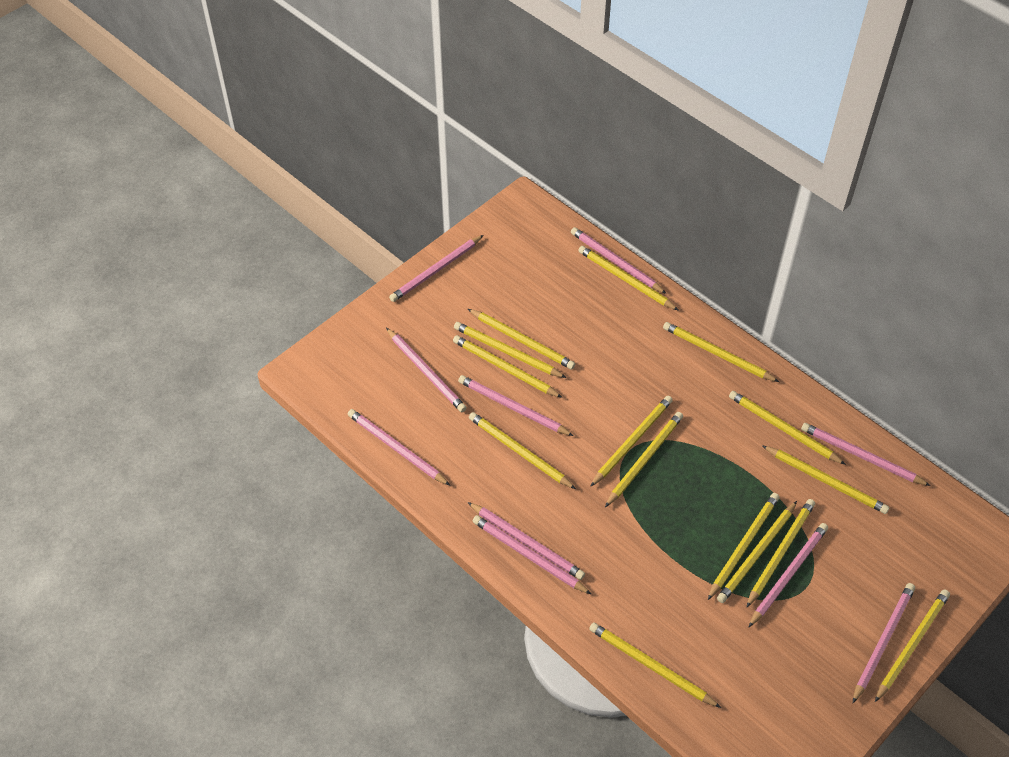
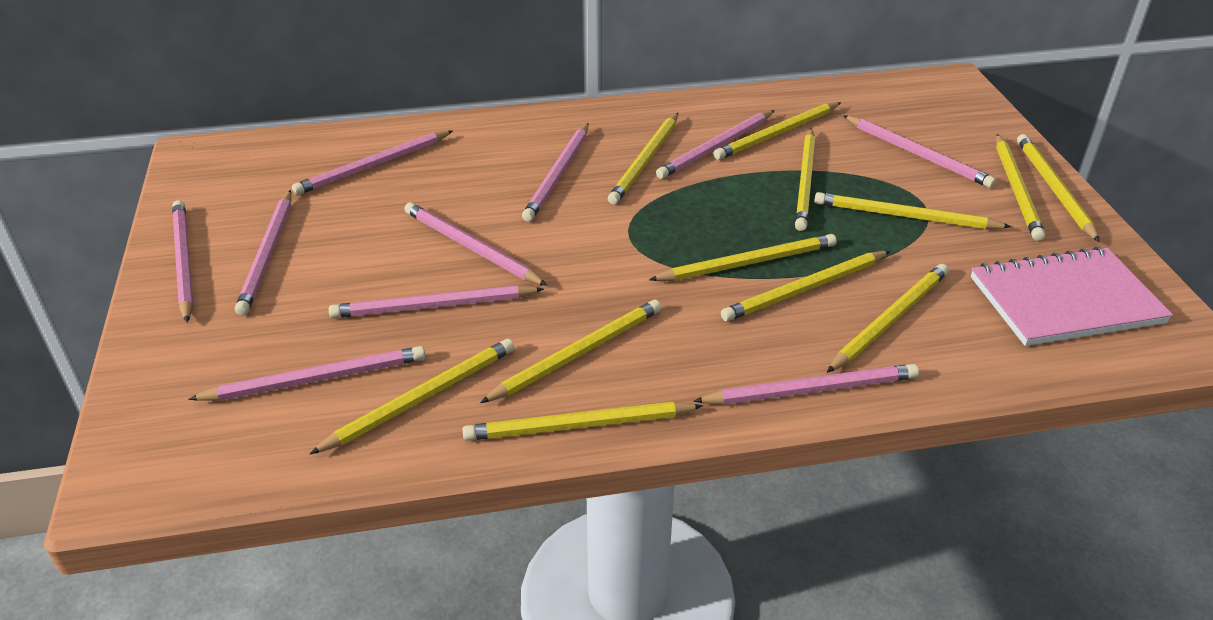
pink notebook: 0 -> 1
yellow pencil: 15 -> 12

